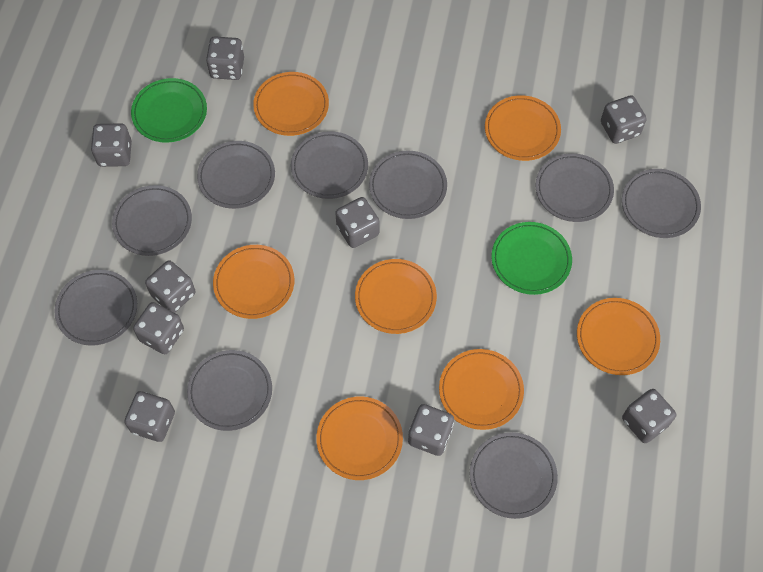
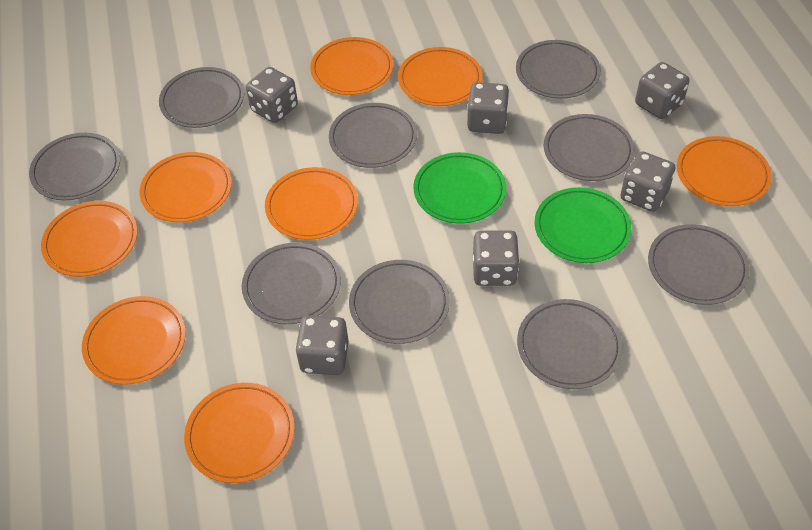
grey dice: 9 -> 6
orange plate: 7 -> 8

